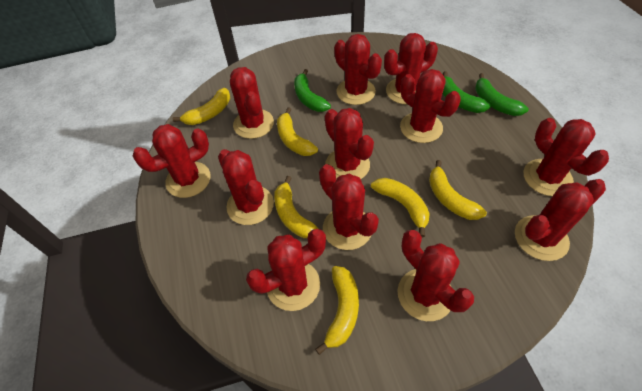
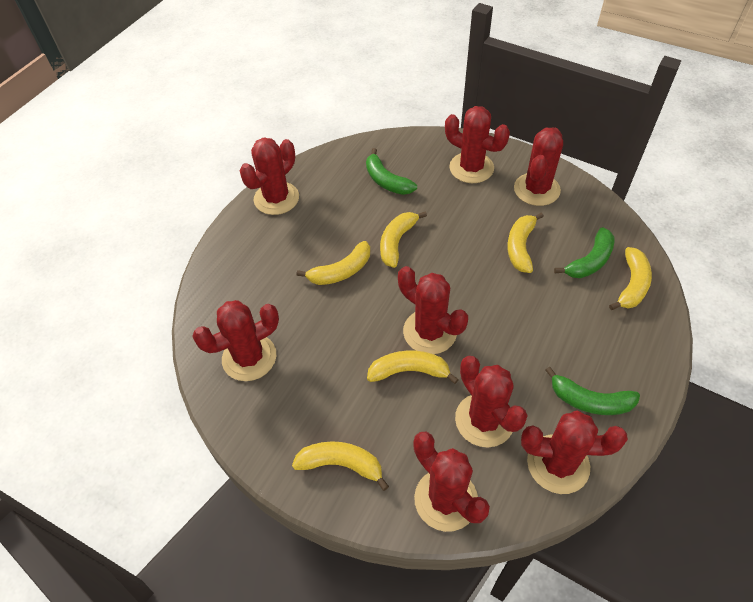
red cactus: 12 -> 8

